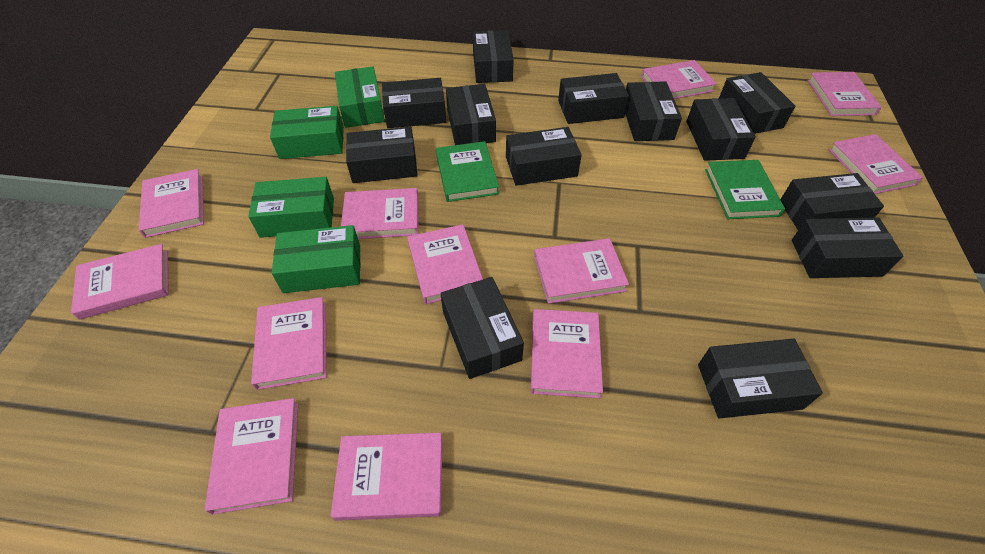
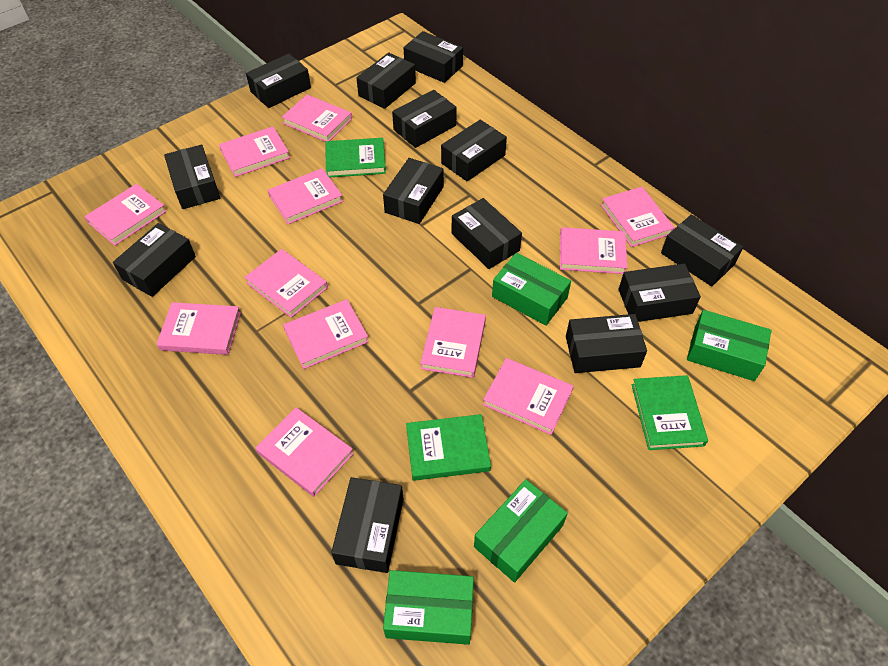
green book: 2 -> 3

